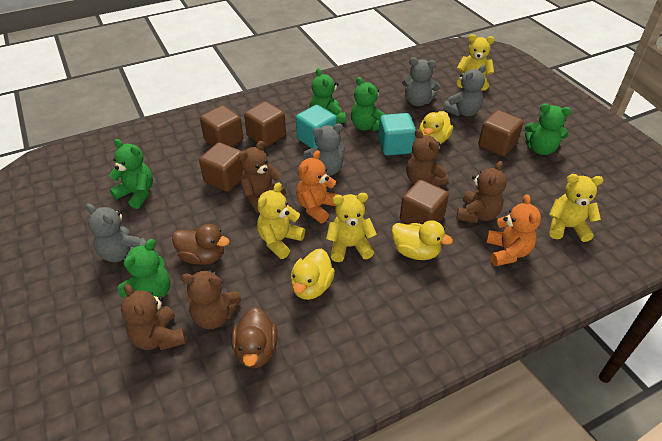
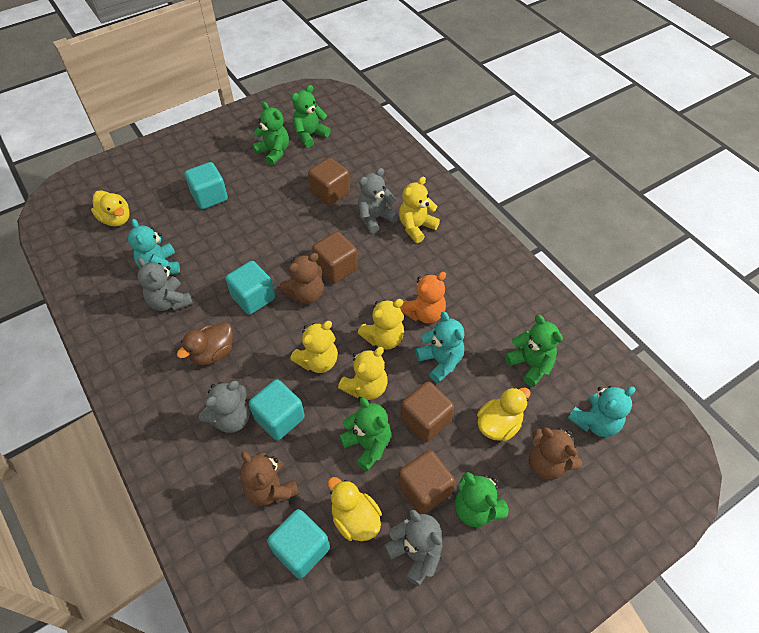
brown cube: 5 -> 4
brown duck: 2 -> 1
brown teddy bear: 5 -> 3
orange teddy bear: 2 -> 1
turquoise cube: 2 -> 4
turquoise teddy bear: 0 -> 3

